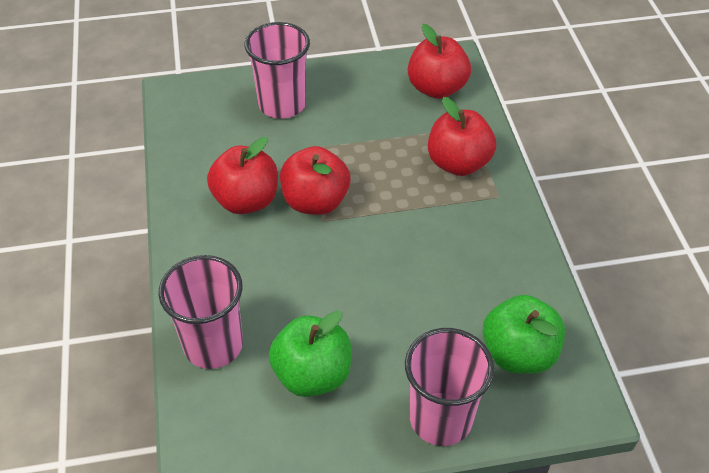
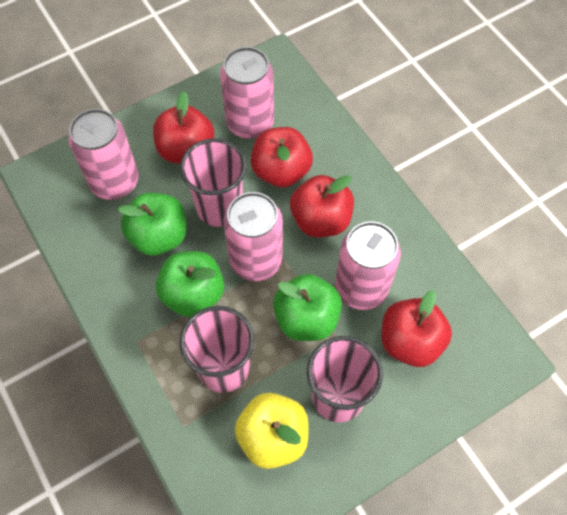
green apple: 2 -> 3
pink can: 0 -> 4
yellow apple: 0 -> 1

